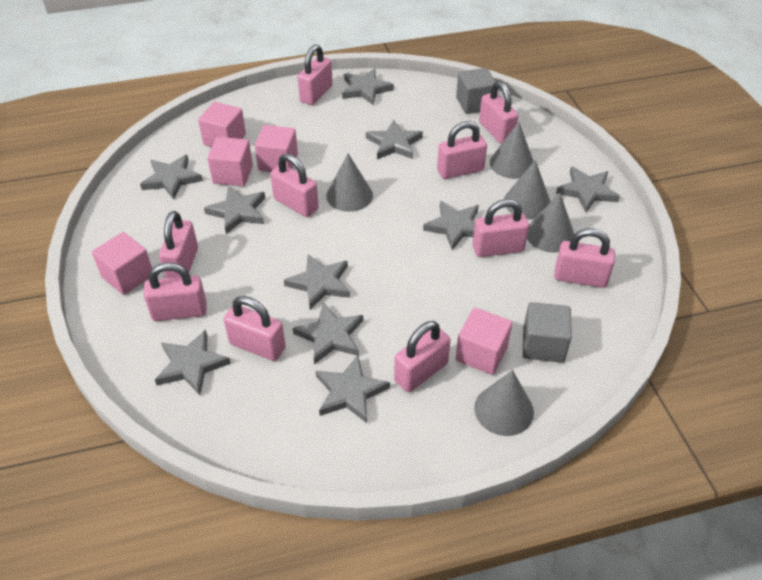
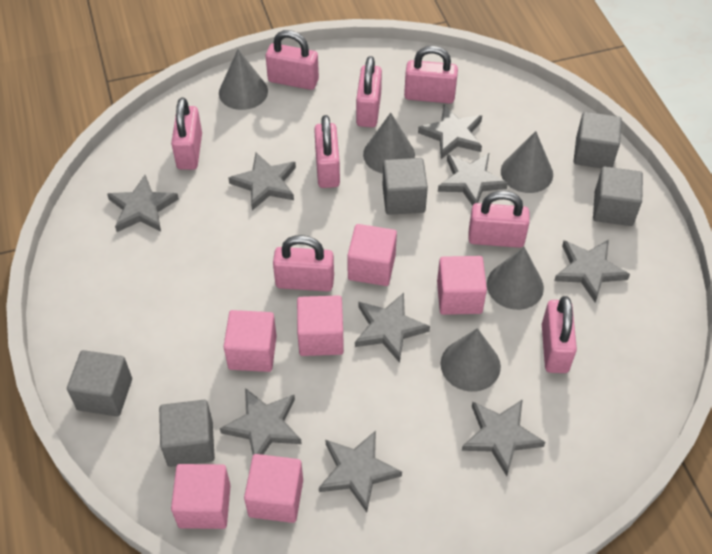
grey cube: 2 -> 5
grey star: 10 -> 9
pink cube: 5 -> 6
pink padlock: 10 -> 8

